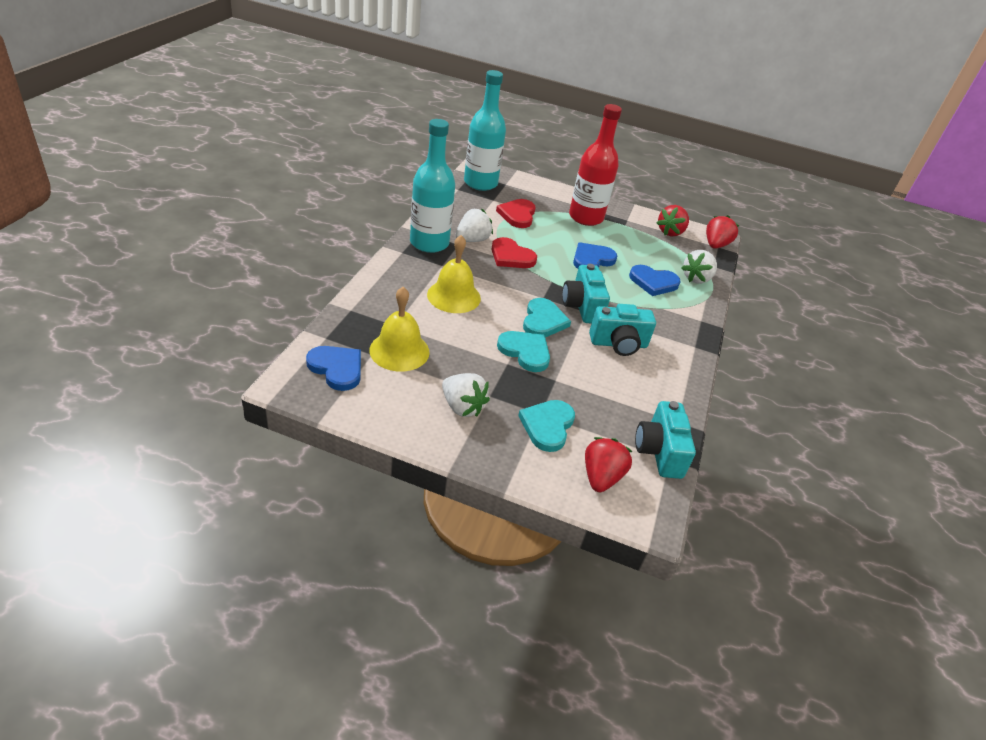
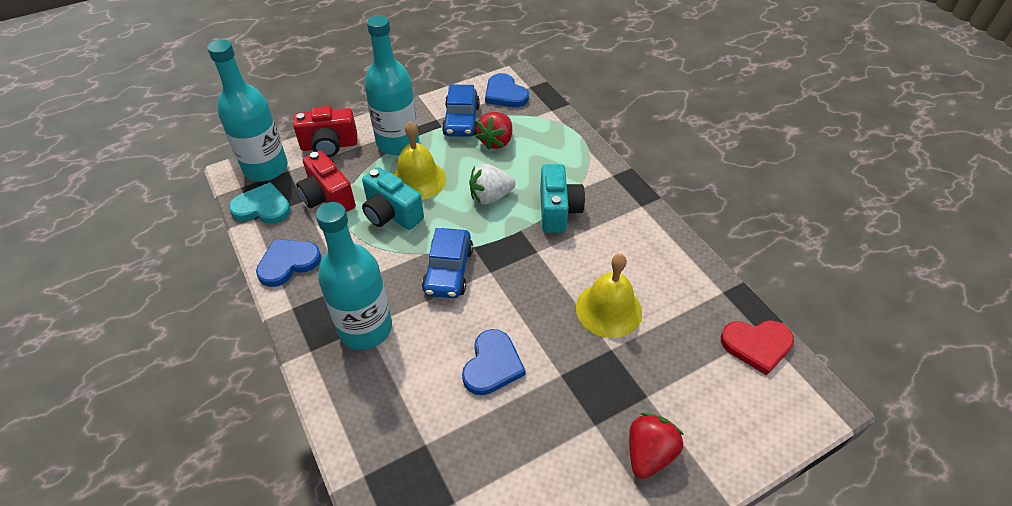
blue car: 0 -> 2
red bottle: 1 -> 0
red camera: 0 -> 2
red heart: 2 -> 1
red strawberry: 3 -> 2
turquoise bottle: 2 -> 3
turquoise camera: 3 -> 2
turquoise heart: 3 -> 1
white strawberry: 3 -> 1

